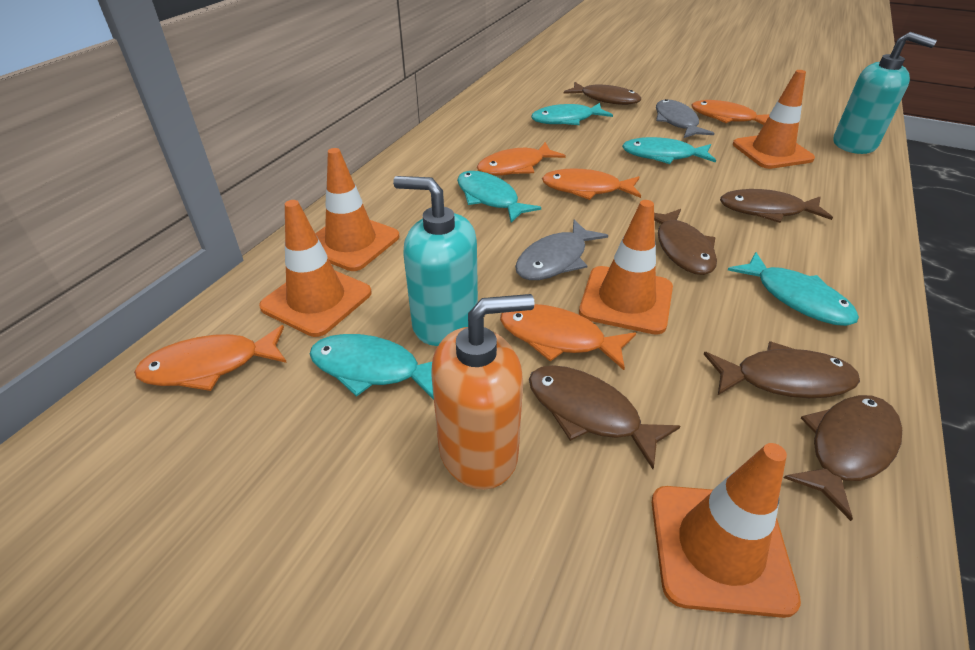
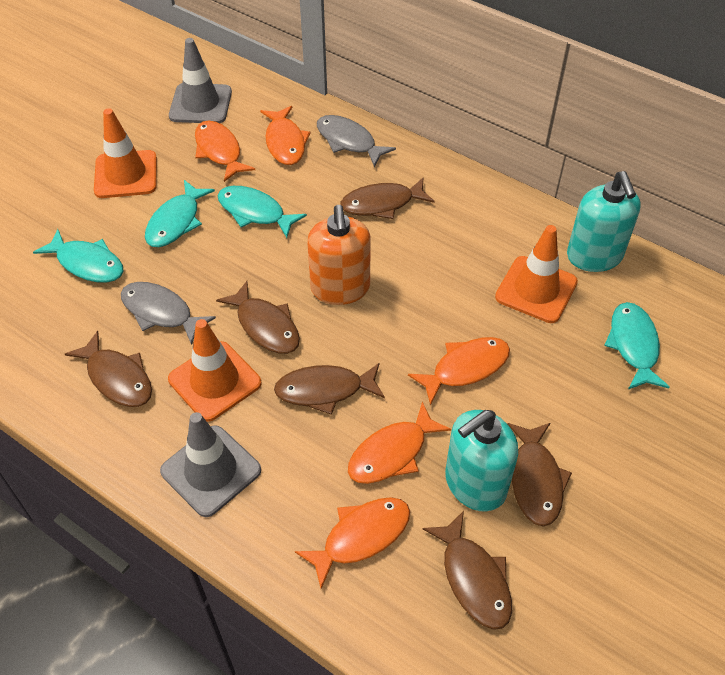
grey traffic cone: 0 -> 2
orange traffic cone: 5 -> 3
turquoise fish: 5 -> 4

